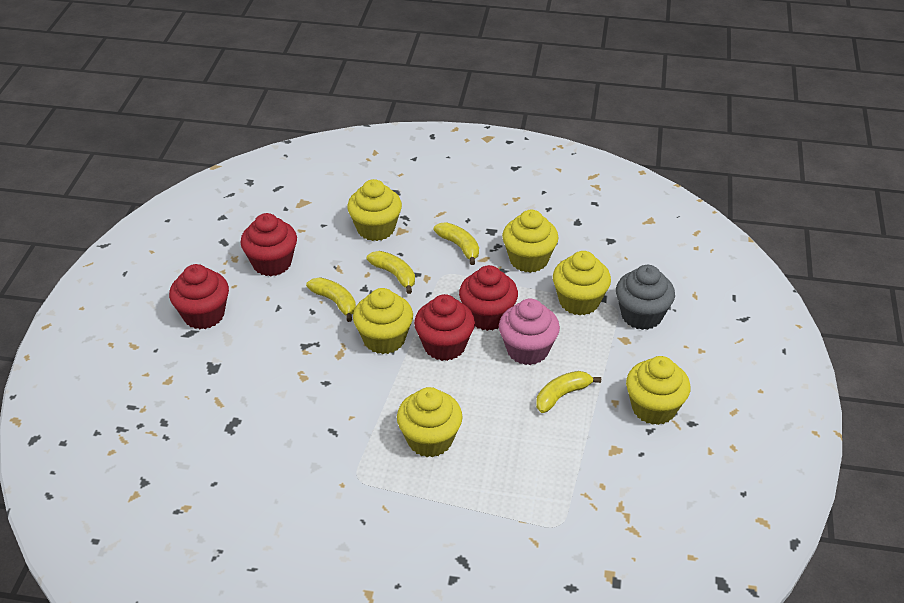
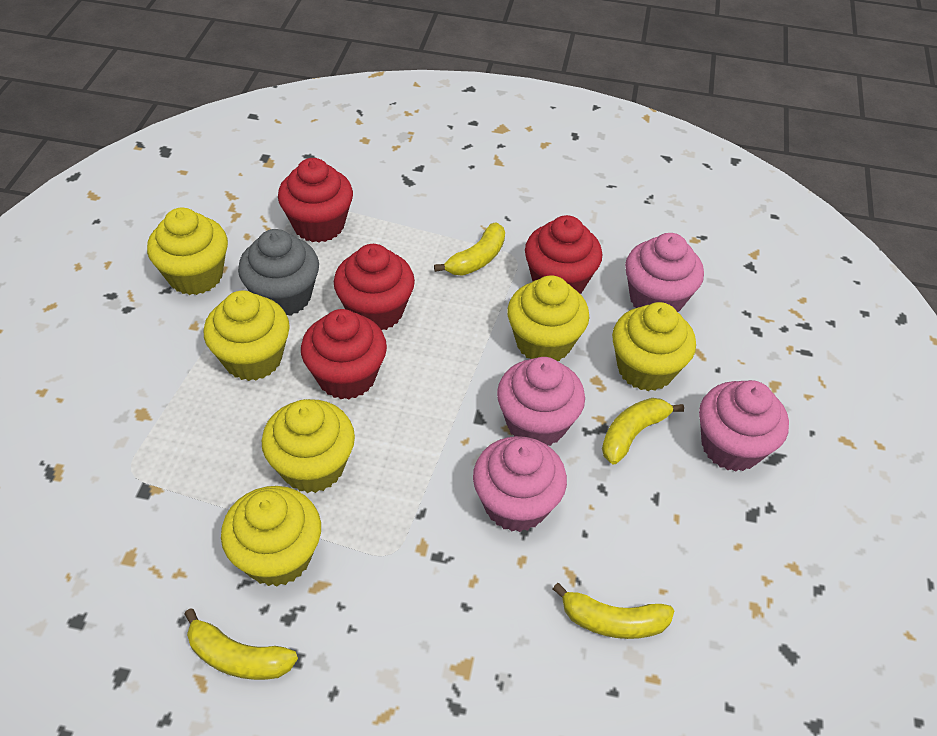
pink cupcake: 1 -> 4

